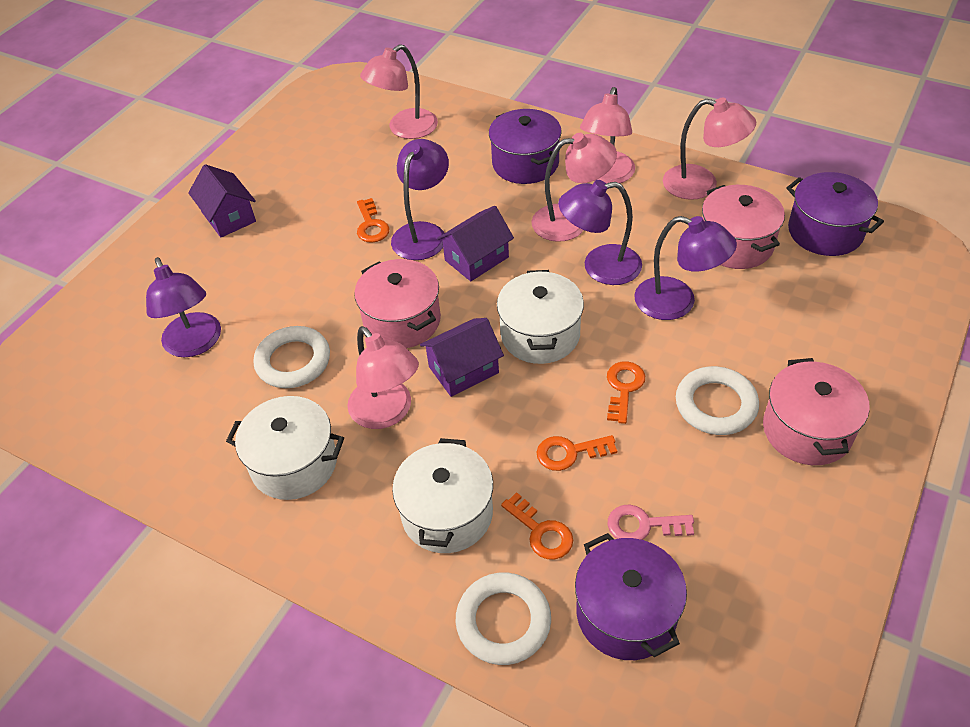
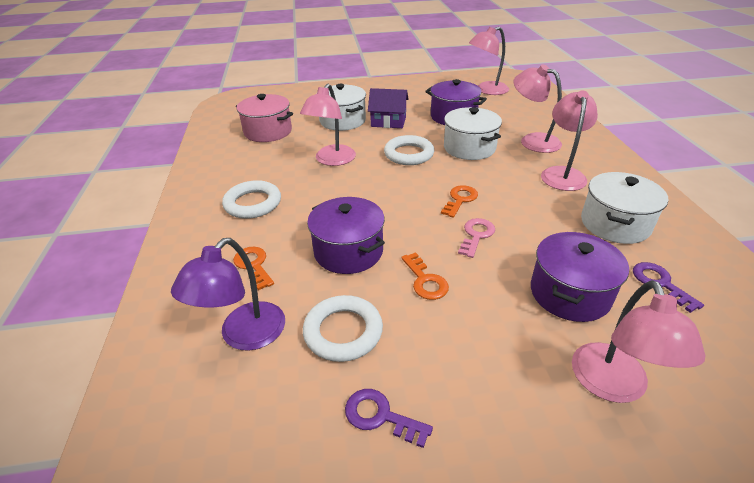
orange key: 4 -> 3
pink pot: 3 -> 1
purple house: 3 -> 1
purple key: 0 -> 2
purple lamp: 4 -> 1

